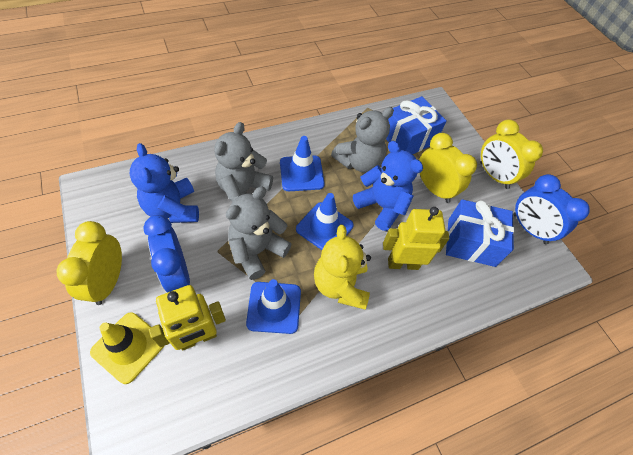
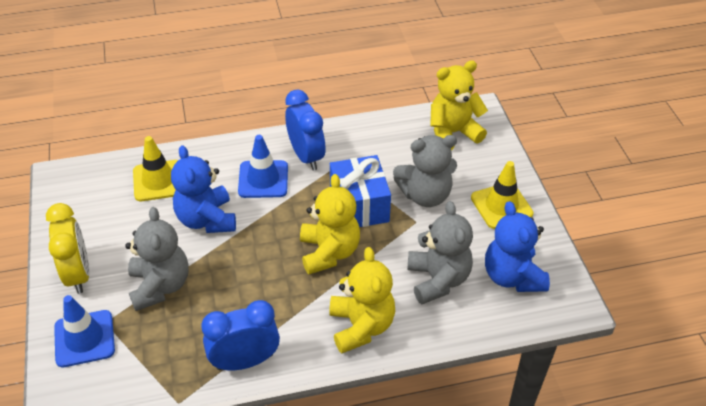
blue gift: 2 -> 1
blue traffic cone: 3 -> 2
yellow clock: 3 -> 1
yellow robot: 2 -> 0
yellow teddy bear: 1 -> 3
yellow traffic cone: 1 -> 2

